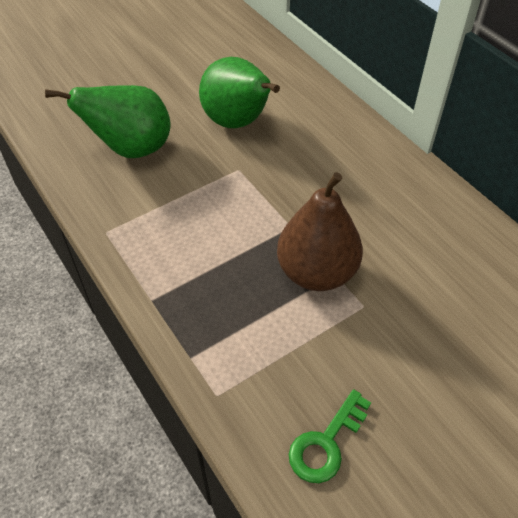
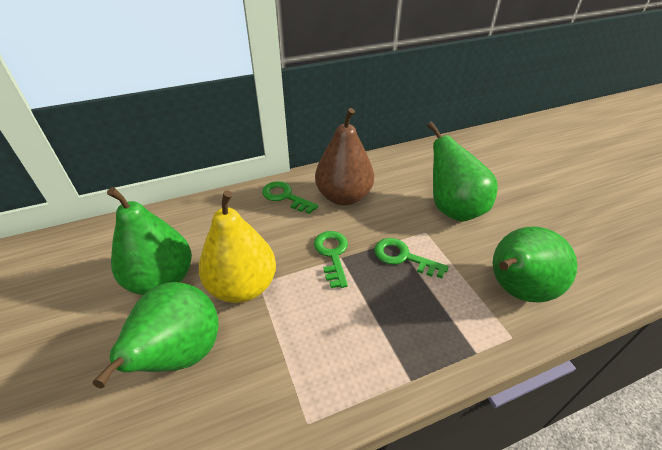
green key: 1 -> 3
green pear: 2 -> 4
yellow pear: 0 -> 1

